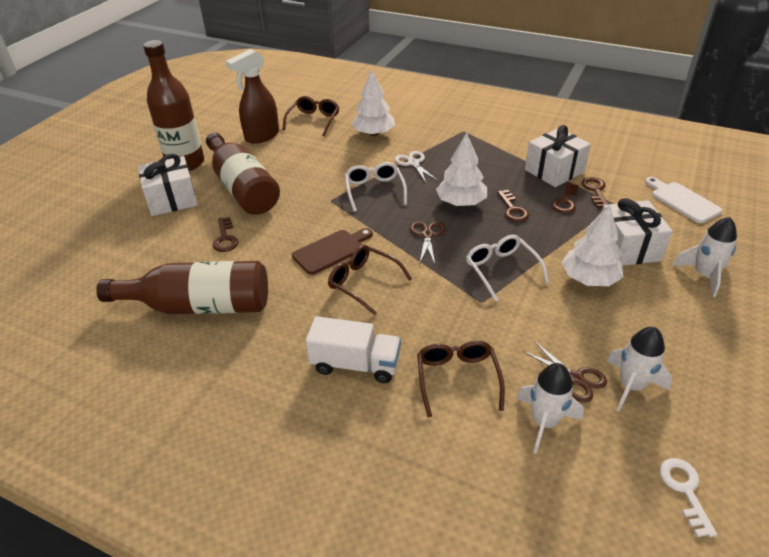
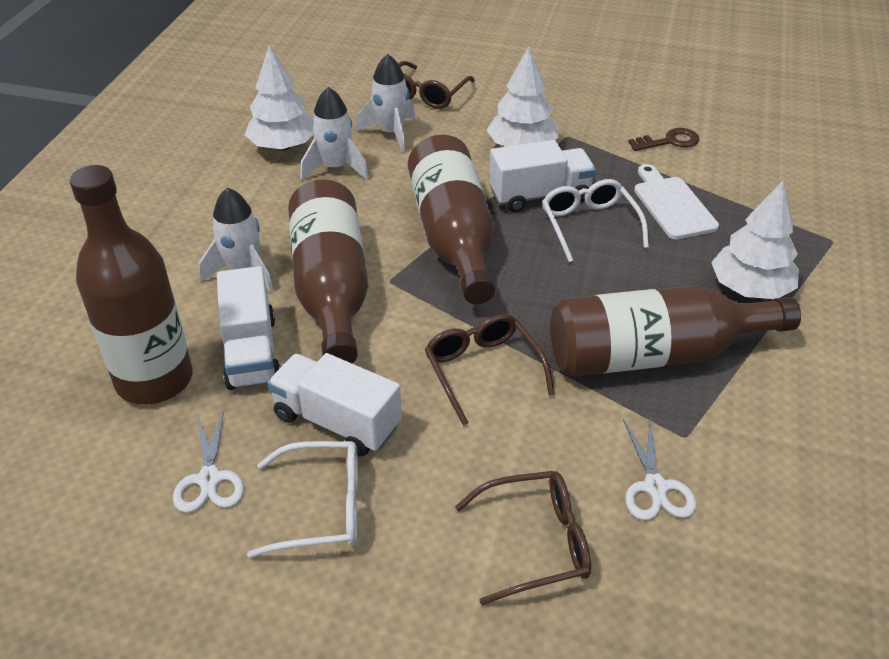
brown bottle: 3 -> 4
brown cutting board: 1 -> 0
brown key: 4 -> 1
brown scissors: 2 -> 0
brown spray bottle: 1 -> 0
white gift: 3 -> 0
white key: 1 -> 0
white scissors: 1 -> 2
white truck: 1 -> 3

